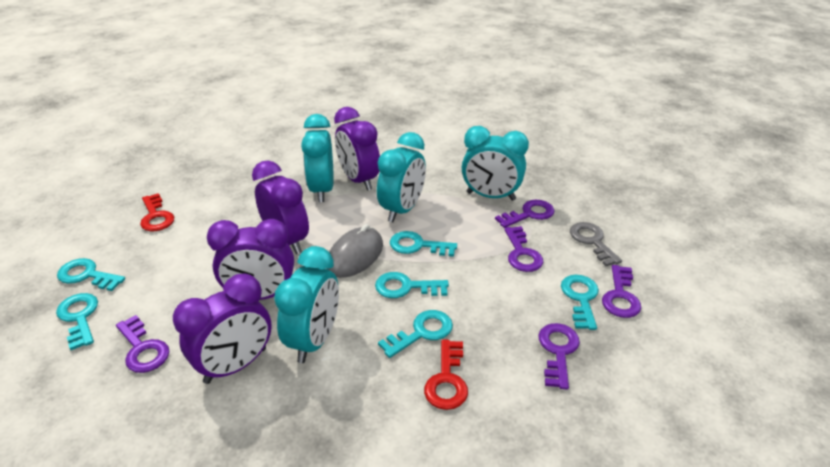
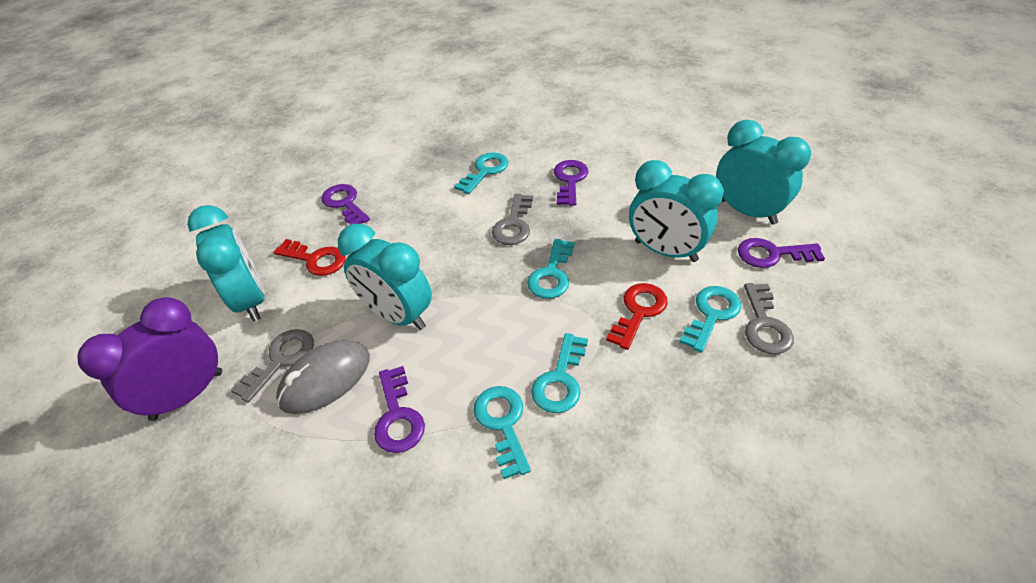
grey key: 1 -> 3
purple clock: 4 -> 1
purple key: 5 -> 4
turquoise key: 6 -> 5

